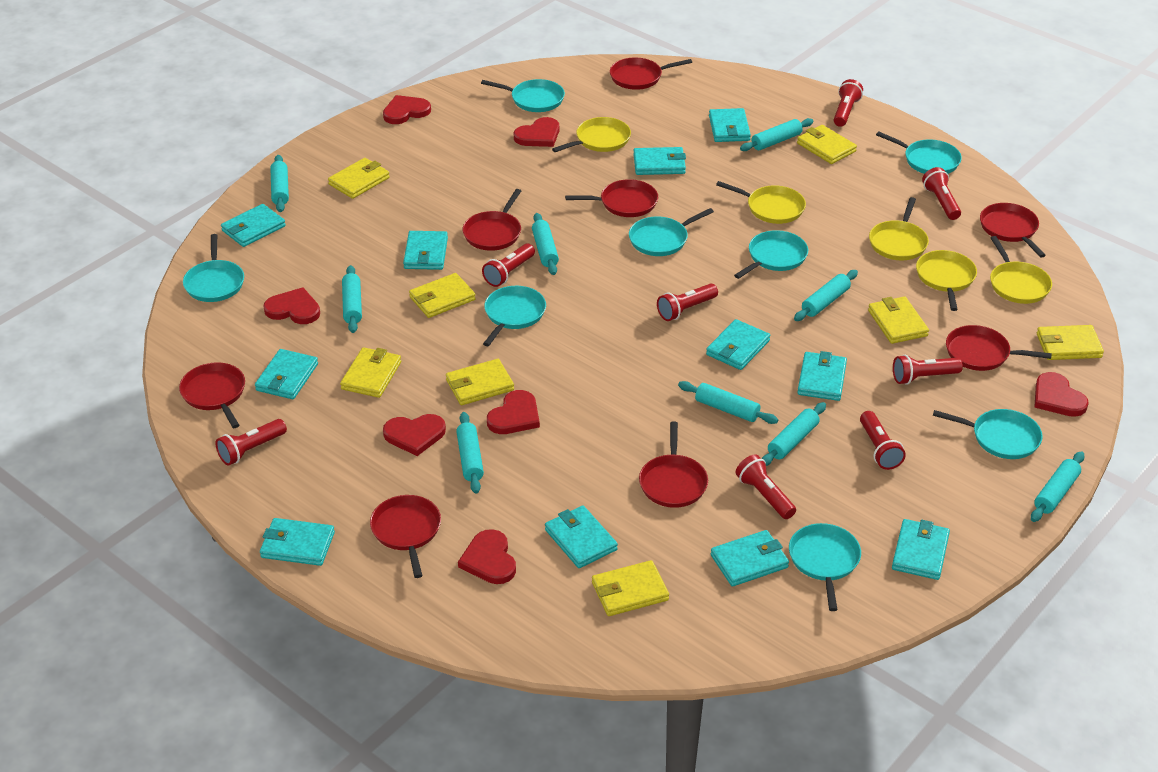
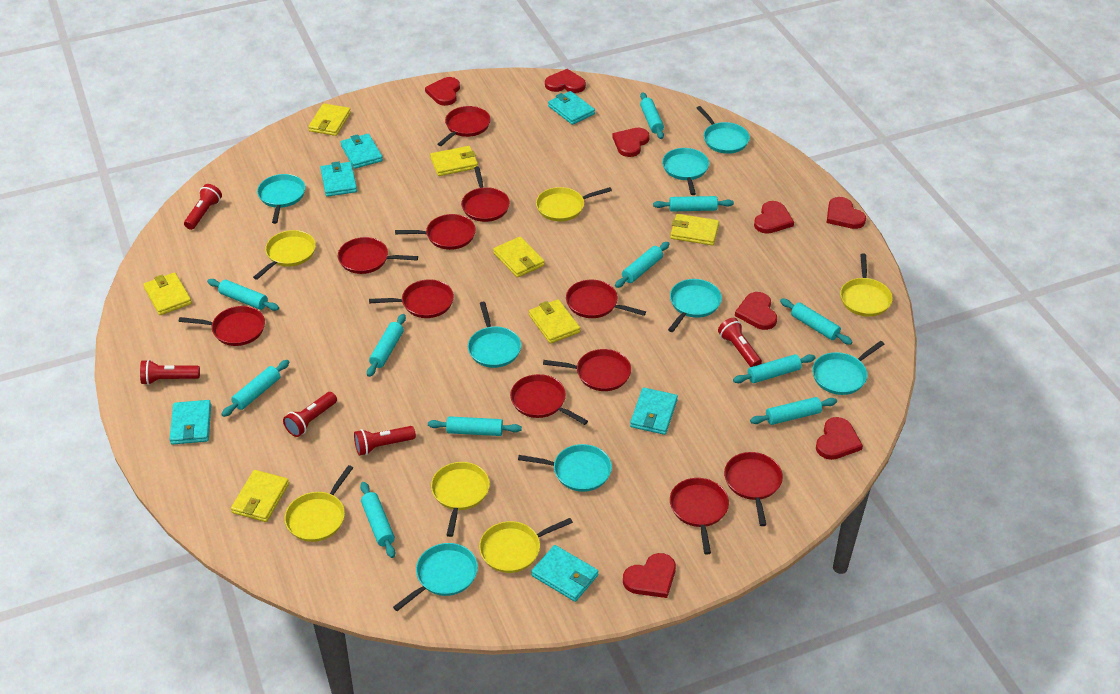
red flashlight: 8 -> 5
red heart: 7 -> 8
red pan: 8 -> 11
turquoise rolling pin: 9 -> 11
turquoise wallet: 11 -> 6
yellow pan: 5 -> 6
yellow wallet: 8 -> 7

